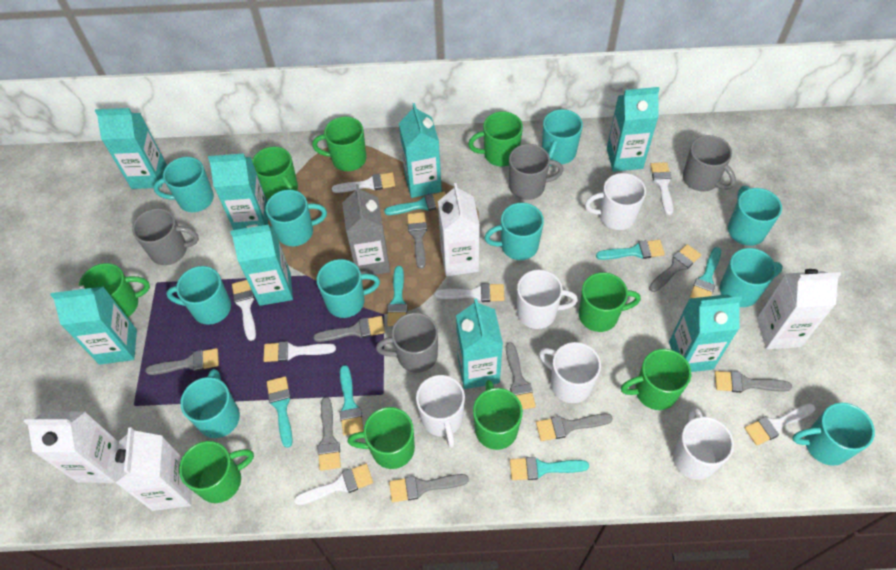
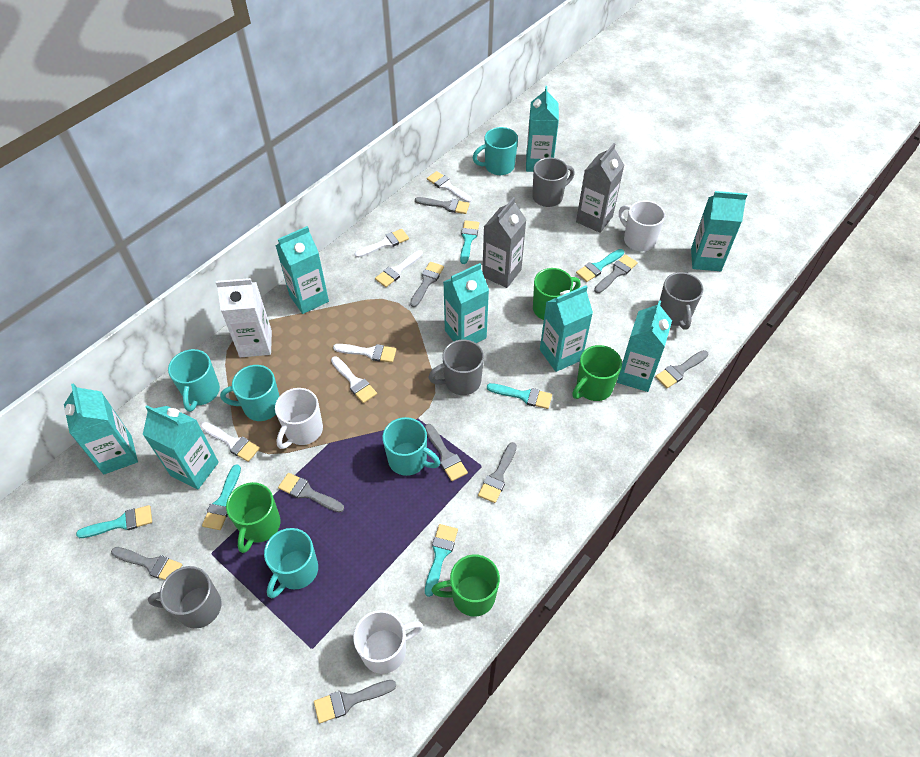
green mug: 9 -> 4
grey carton: 1 -> 2
turquoise brush: 7 -> 6
turquoise mug: 10 -> 5
white brush: 7 -> 6
white carton: 4 -> 1
white mug: 5 -> 3

